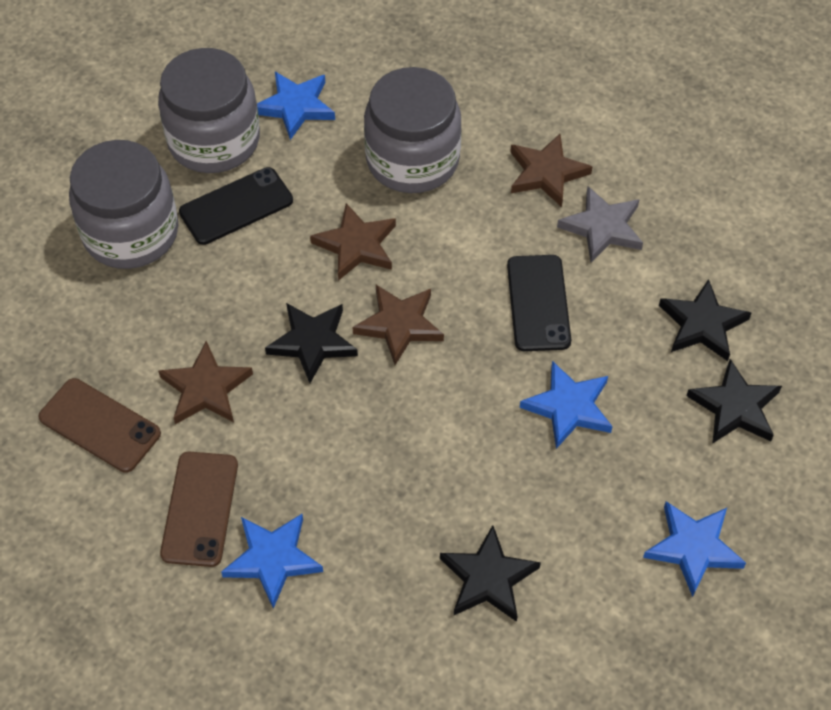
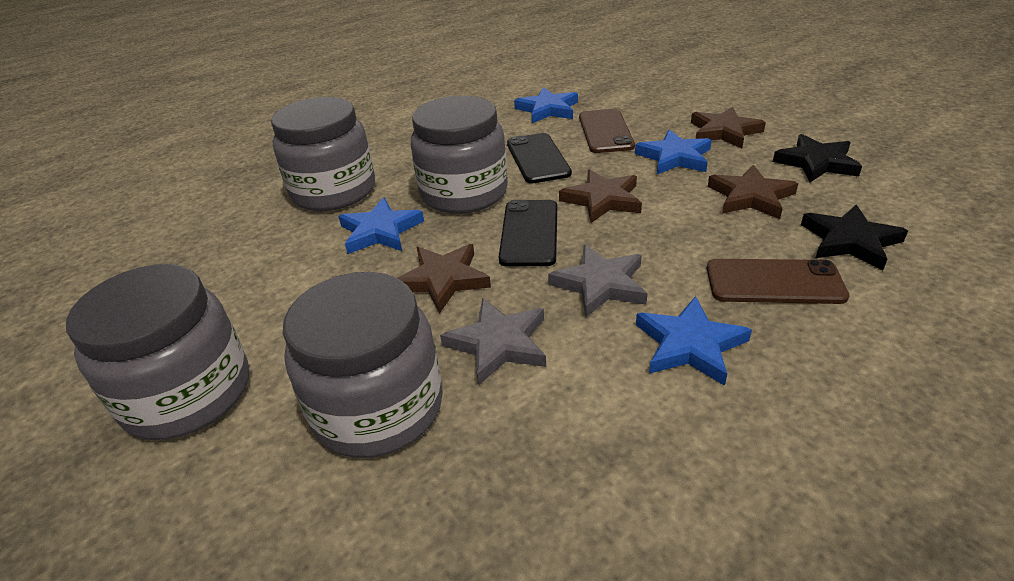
black star: 4 -> 2
grey jar: 3 -> 4
grey star: 1 -> 2

